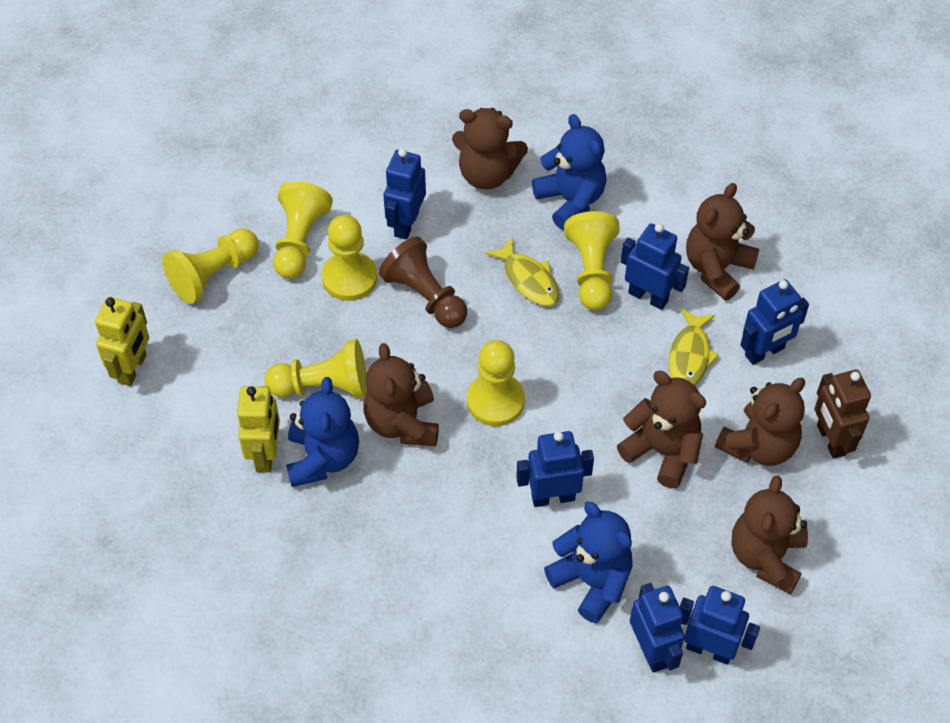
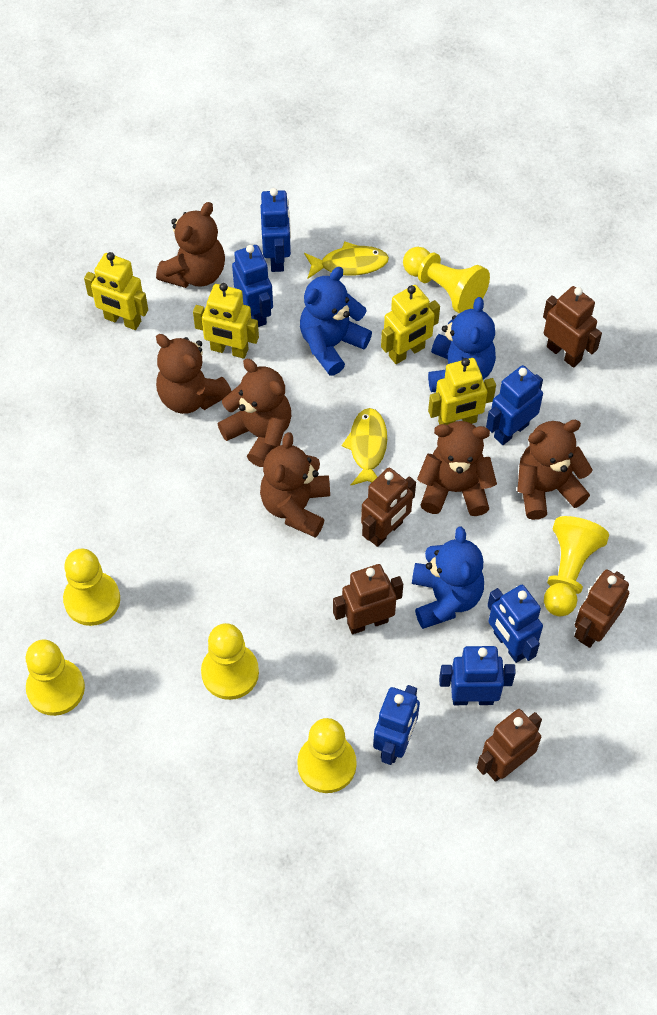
brown pawn: 1 -> 0
brown robot: 1 -> 5
yellow robot: 2 -> 4

